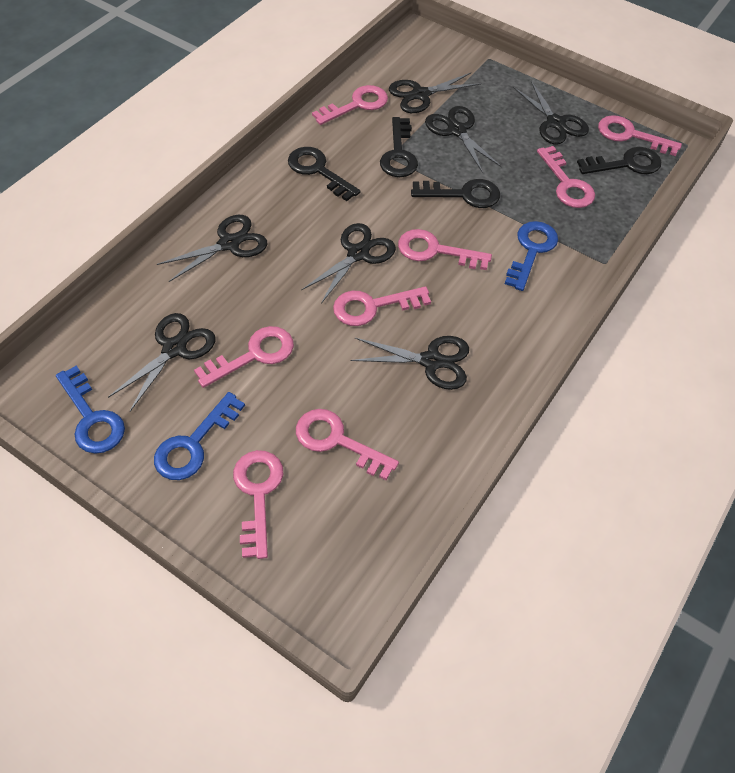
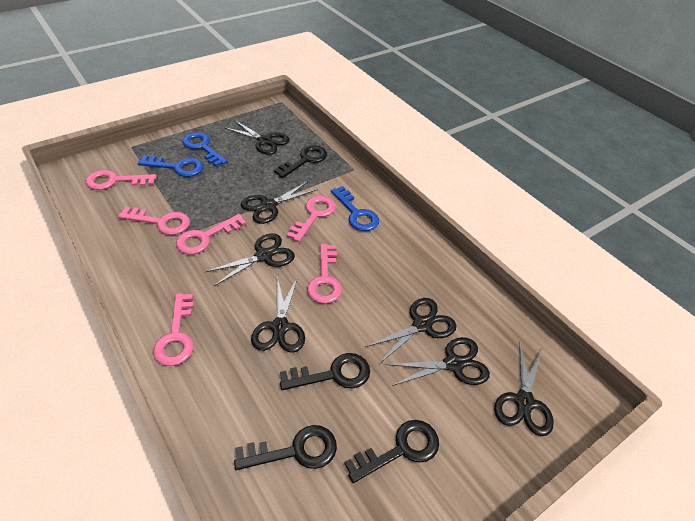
pink key: 8 -> 6

